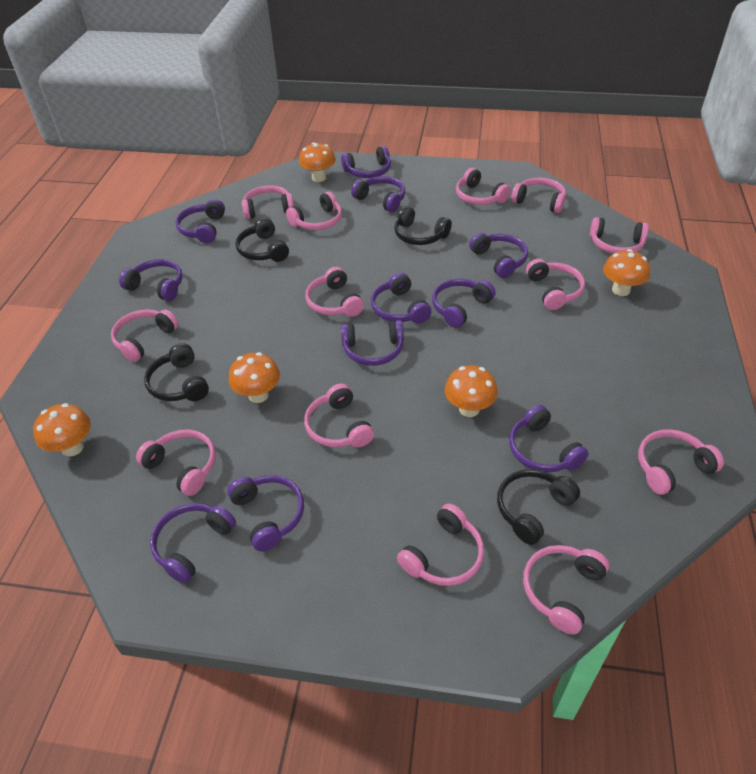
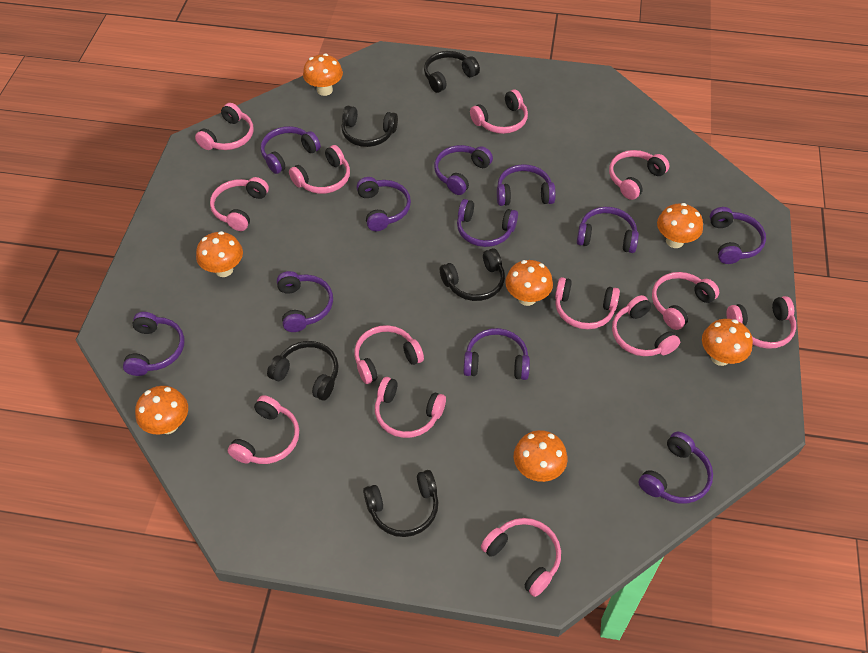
black headphones: 4 -> 5
orange mushroom: 5 -> 7

